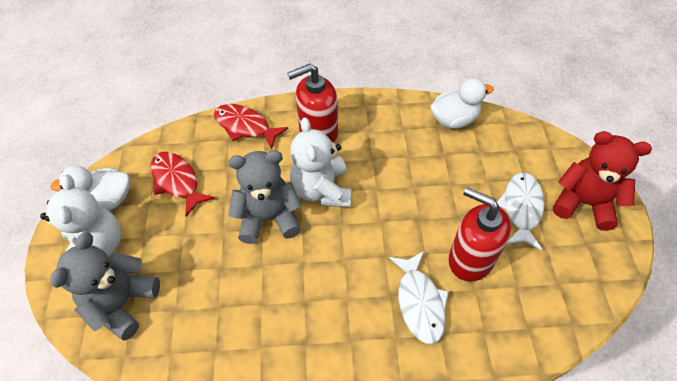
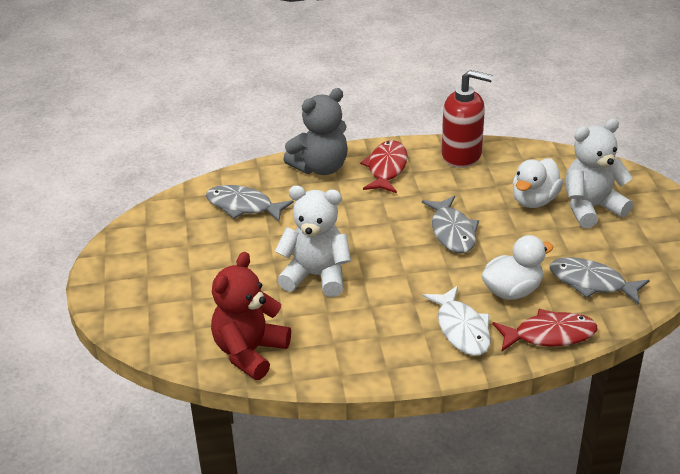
grey fish: 0 -> 3
grey teddy bear: 2 -> 1
red soap dispenser: 2 -> 1
white fish: 2 -> 1

